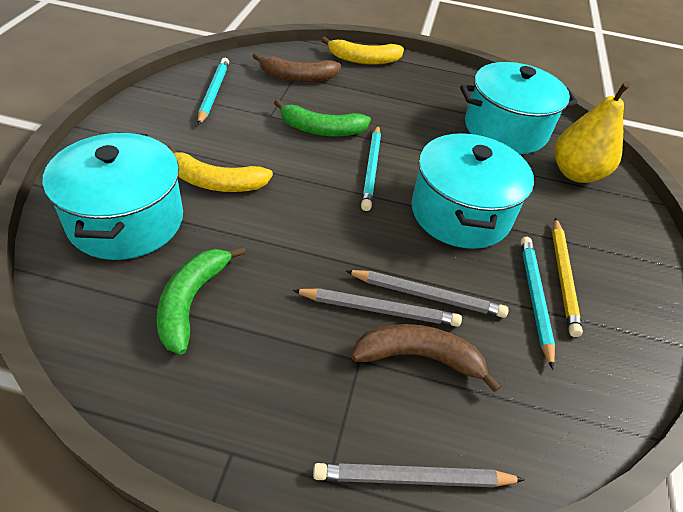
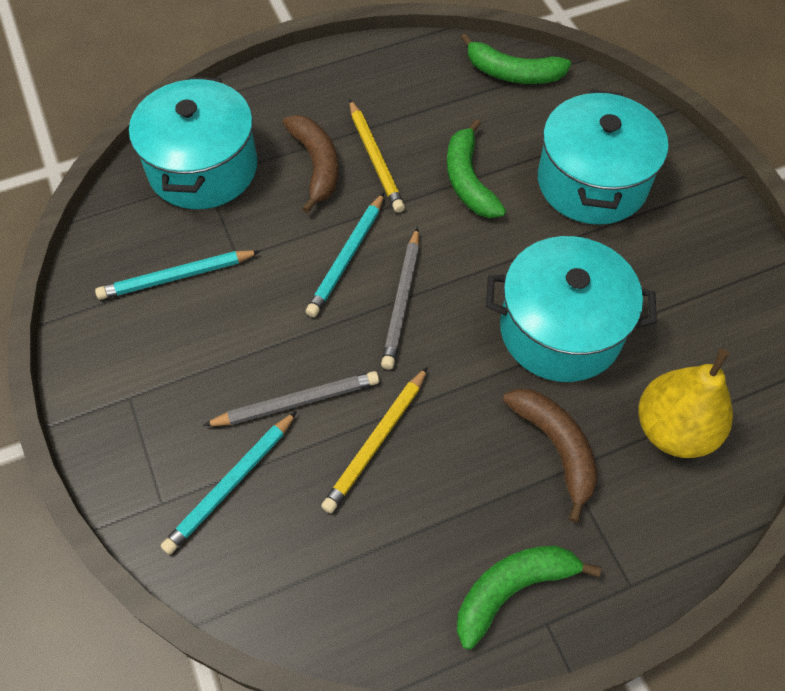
green banana: 2 -> 3
grey pencil: 3 -> 2
yellow banana: 2 -> 0
yellow pencil: 1 -> 2

